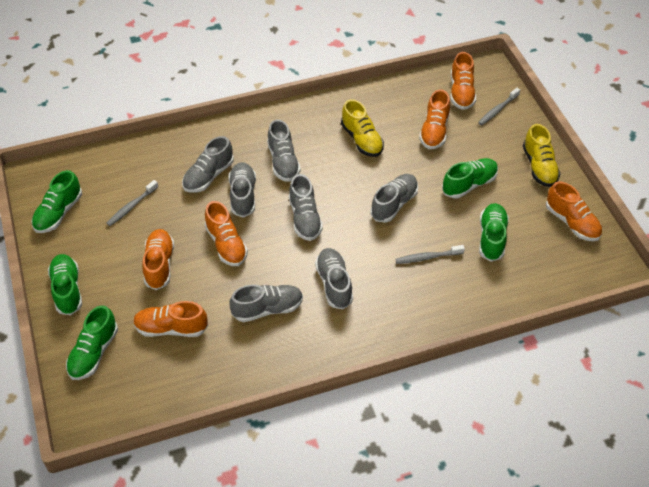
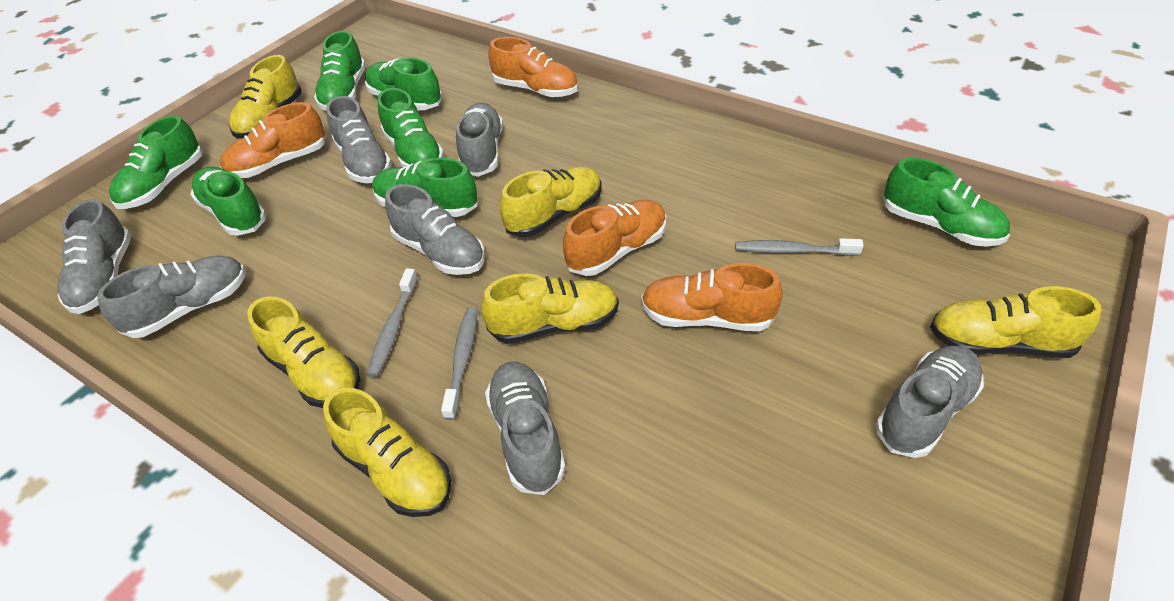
green shoe: 5 -> 7
orange shoe: 6 -> 4
yellow shoe: 2 -> 6

